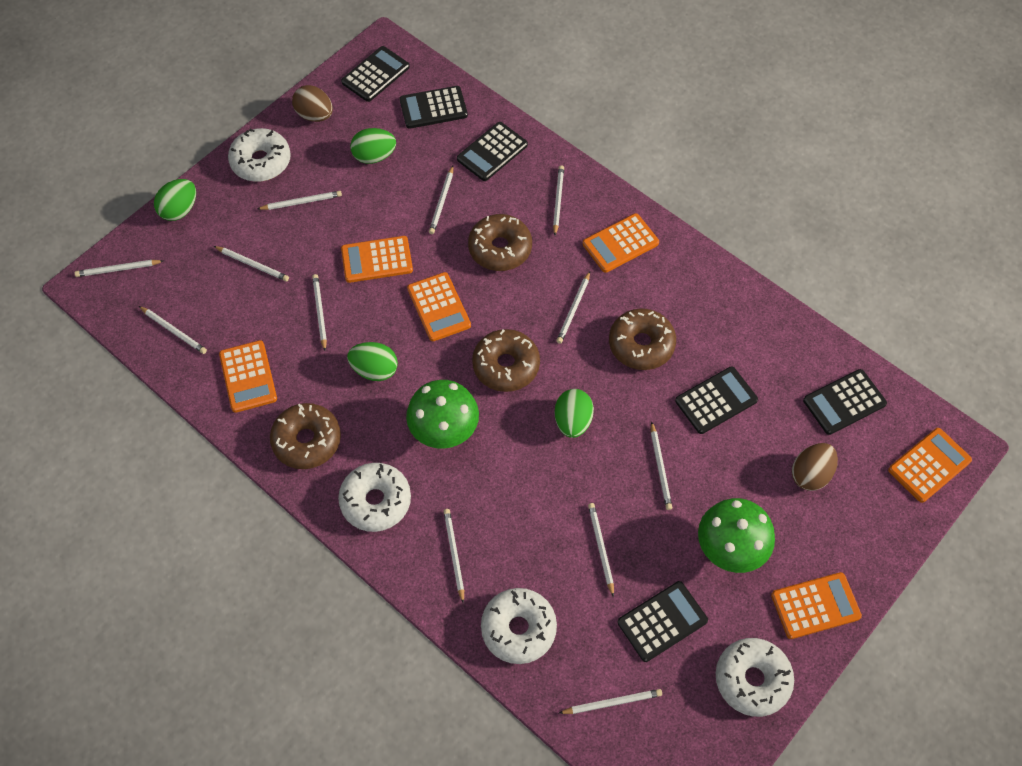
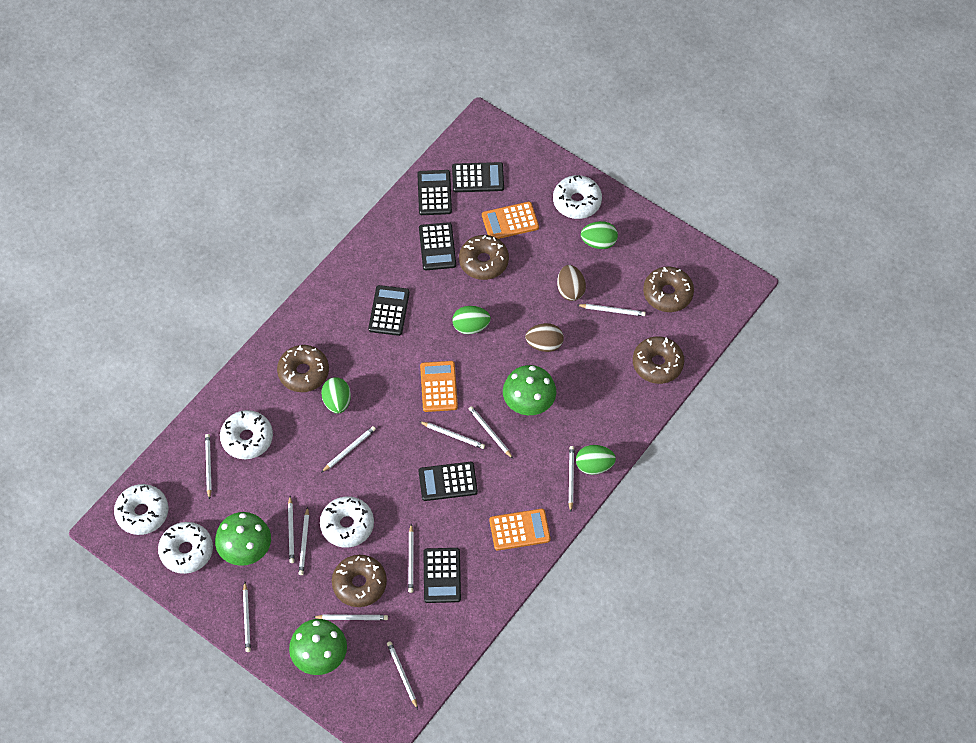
brown donut: 4 -> 5
green mushroom: 2 -> 3
orange calculator: 6 -> 3
white donut: 4 -> 5

